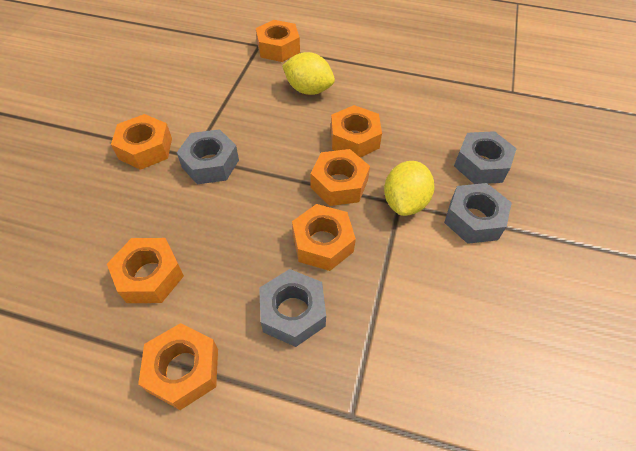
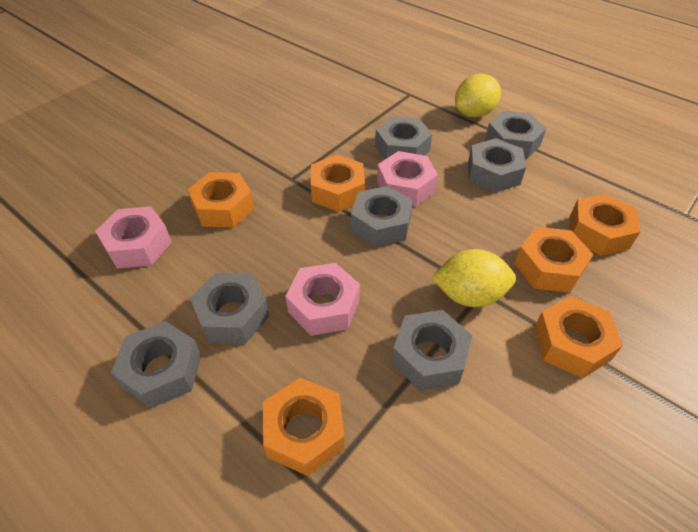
grey nut: 4 -> 7
orange nut: 7 -> 6
pink nut: 0 -> 3

